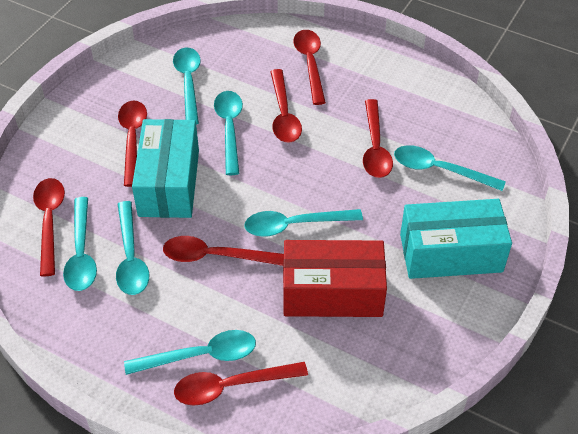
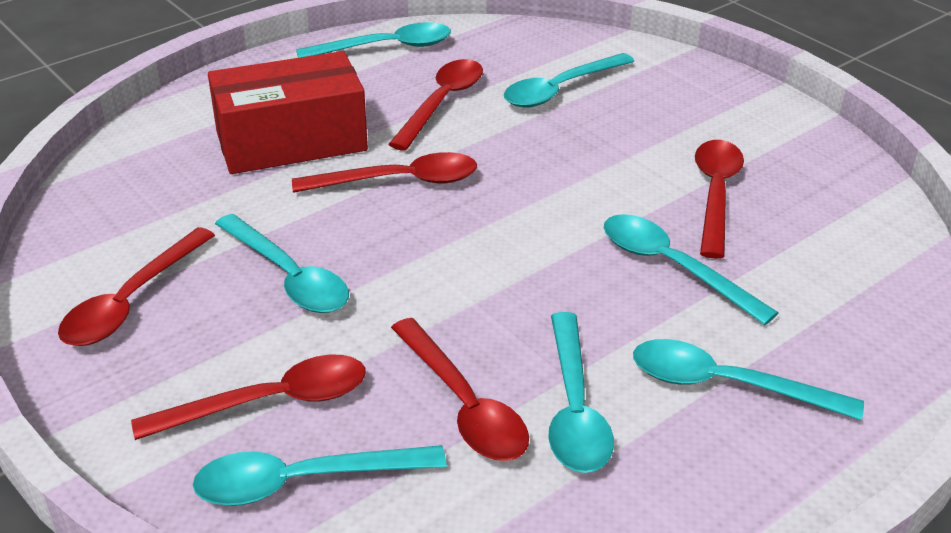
red spoon: 7 -> 6
turquoise box: 2 -> 0

